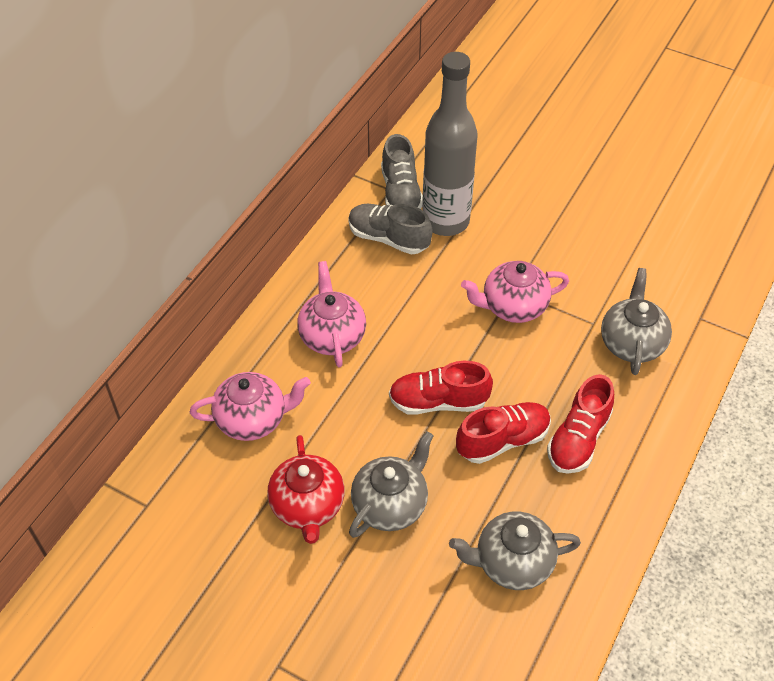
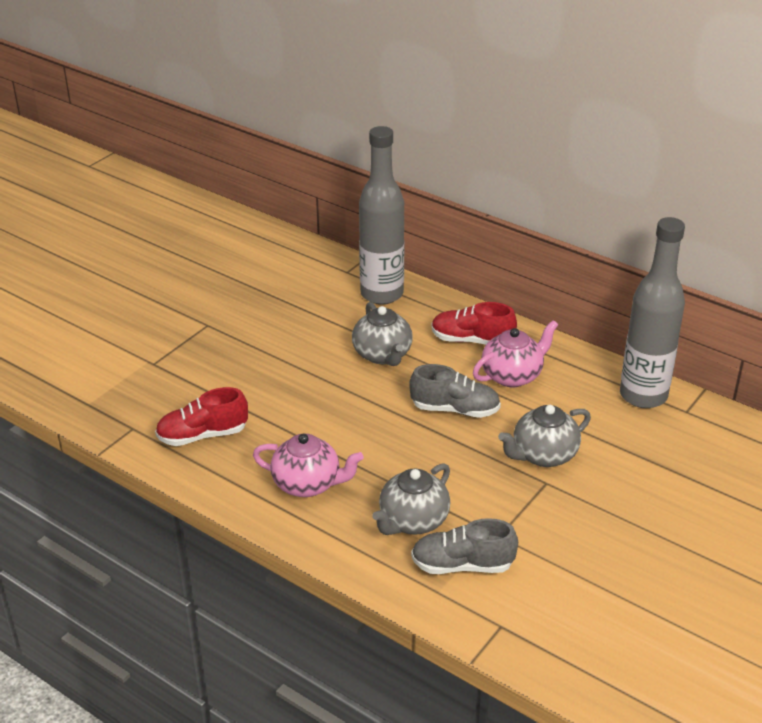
grey bottle: 1 -> 2
pink teapot: 3 -> 2
red shoe: 3 -> 2
red teapot: 1 -> 0

